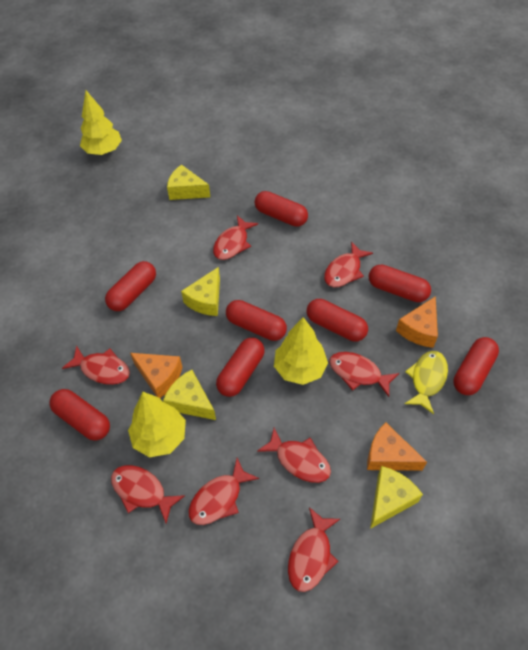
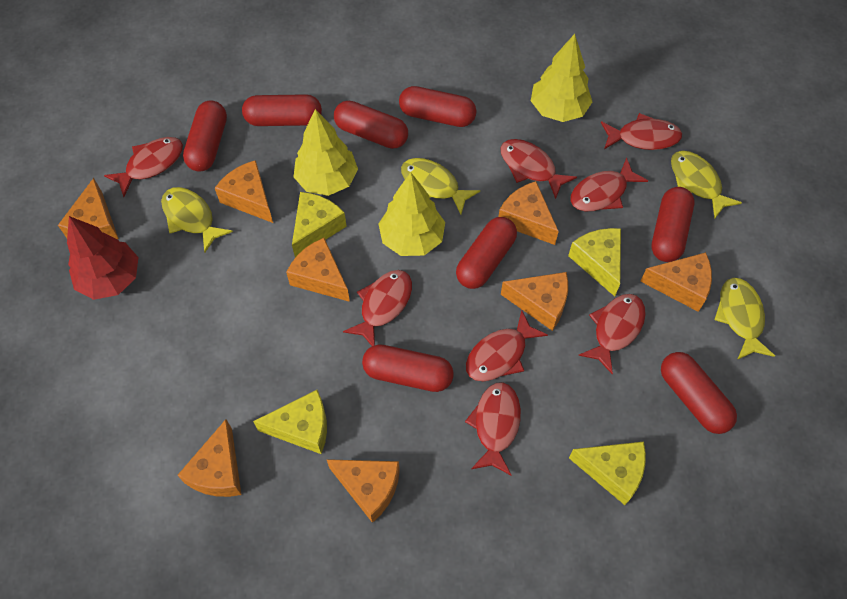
orange cheese: 3 -> 8
red tree: 0 -> 1
yellow fish: 1 -> 4

